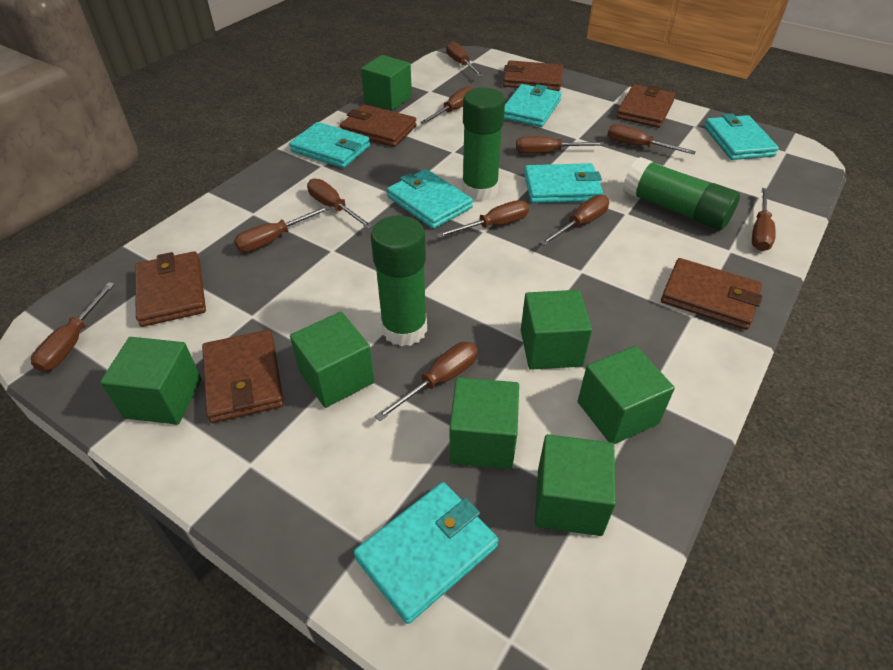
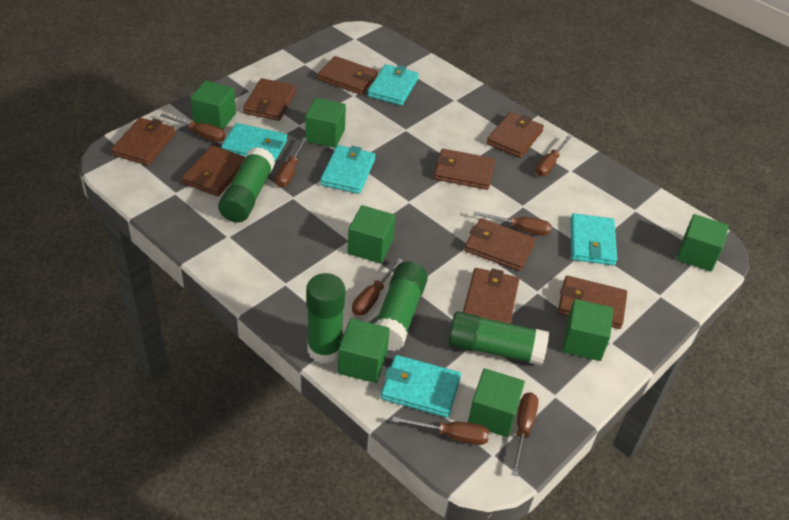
brown screwdriver: 11 -> 7
brown wallet: 6 -> 9
green glue stick: 3 -> 4
turquoise wallet: 6 -> 5

